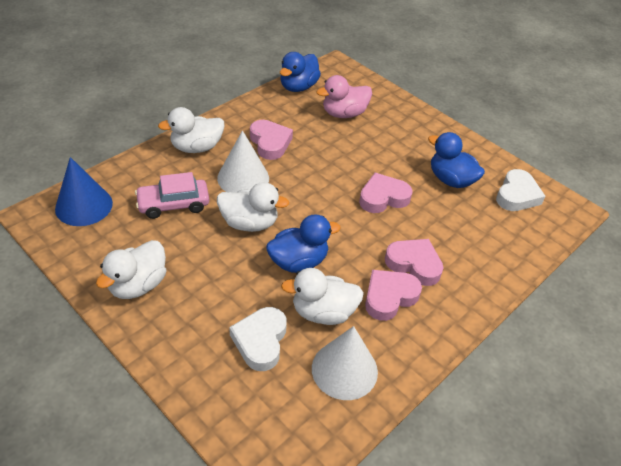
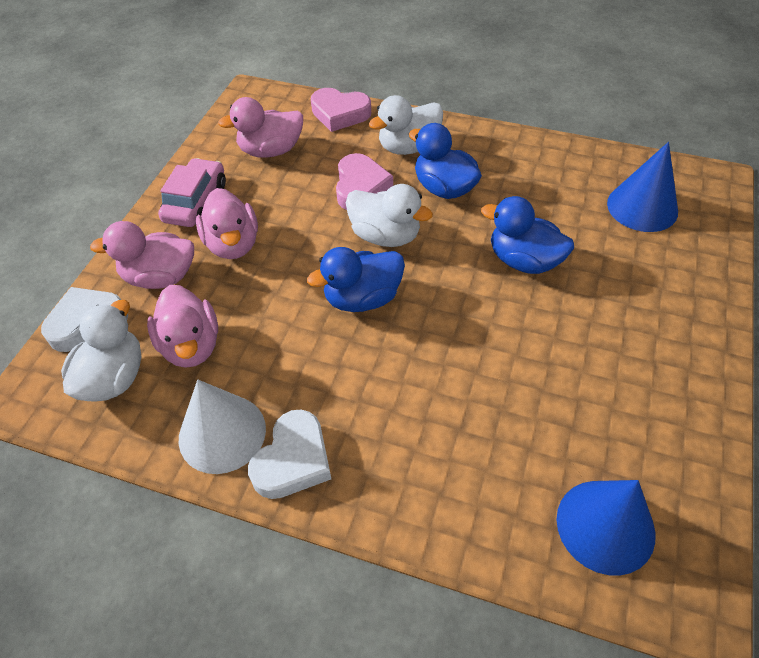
blue cone: 1 -> 2
pink duck: 1 -> 4
pink heart: 4 -> 2
white cone: 2 -> 1
white duck: 4 -> 3

